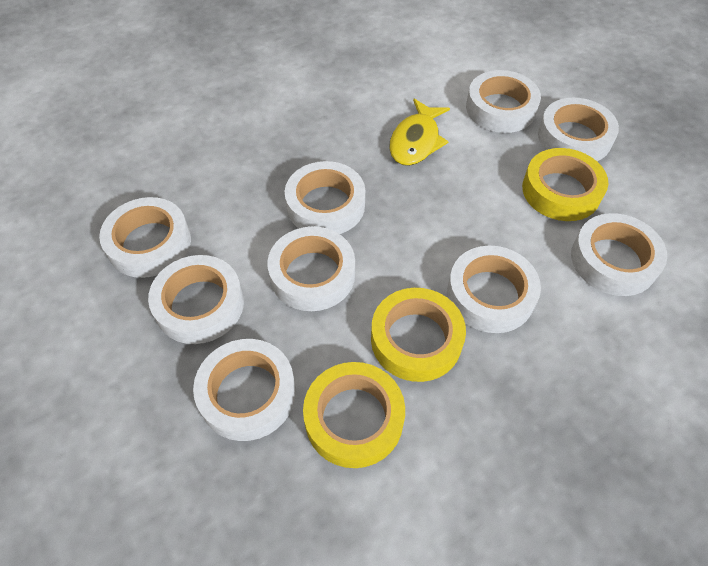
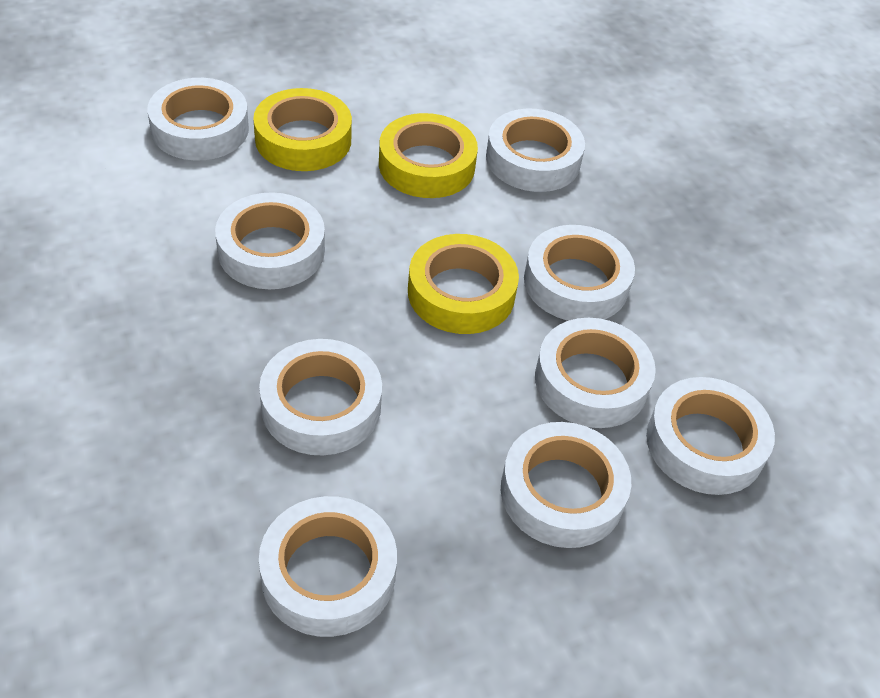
yellow fish: 1 -> 0

